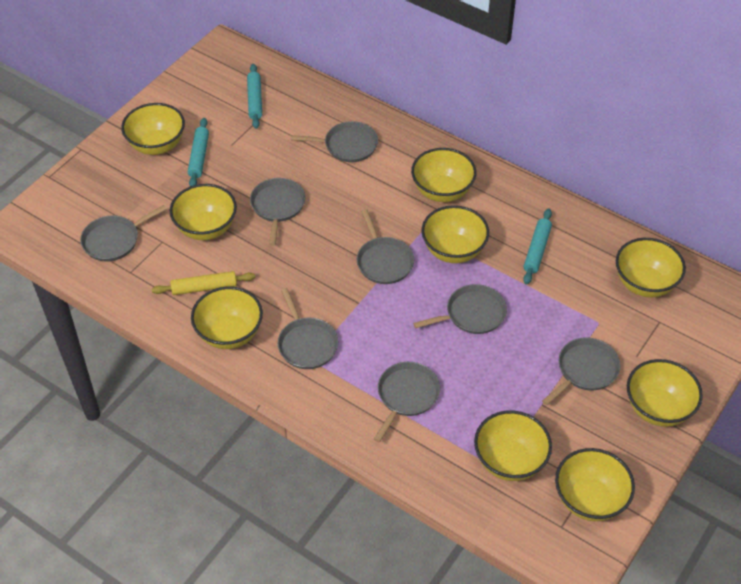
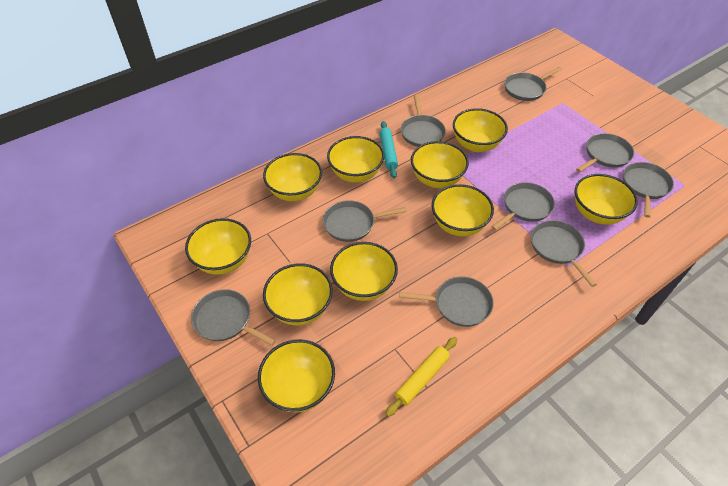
grey pan: 8 -> 9
turquoise rolling pin: 3 -> 1
yellow bowl: 9 -> 10

